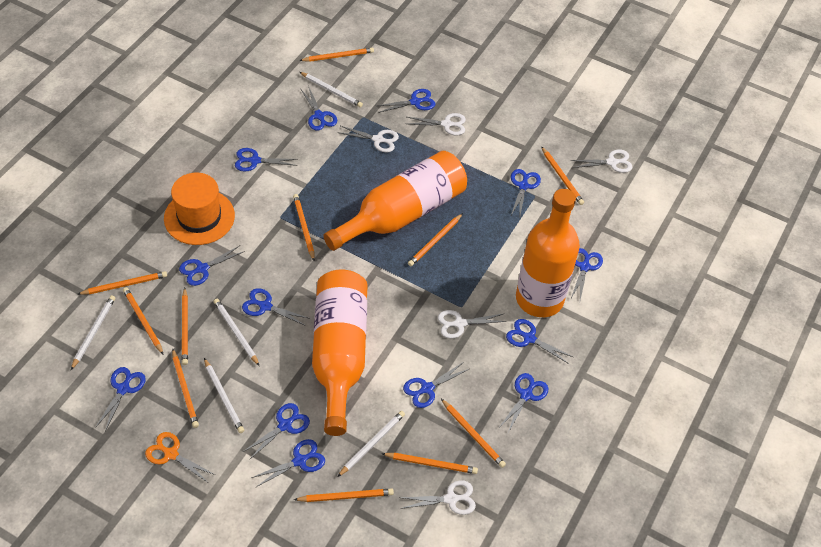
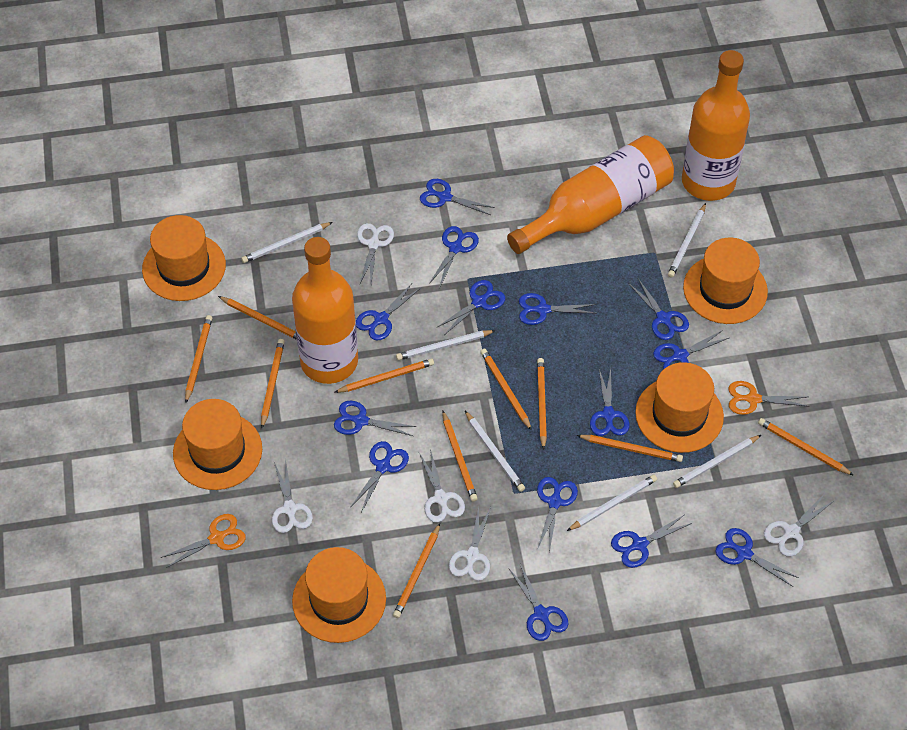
blue scissors: 13 -> 14
orange hat: 1 -> 5
orange pencil: 11 -> 10
orange scissors: 1 -> 2
white pencil: 5 -> 6

